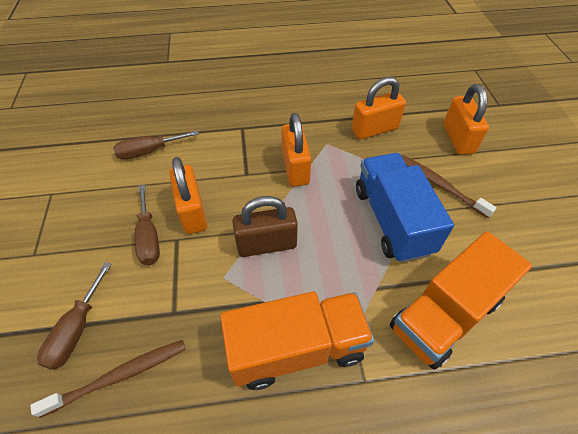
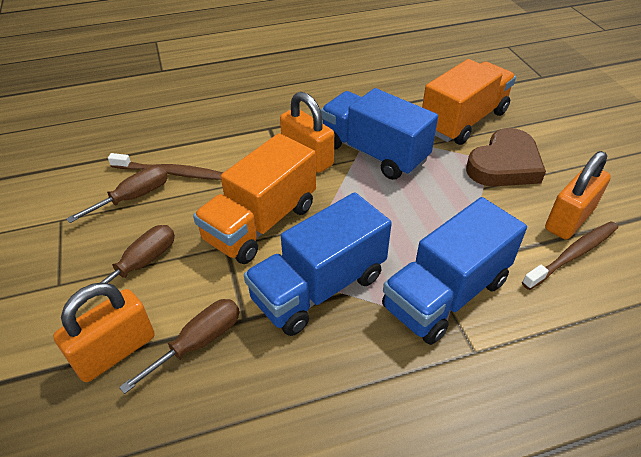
blue truck: 1 -> 3
brown heart: 0 -> 1
brown padlock: 1 -> 0
orange padlock: 4 -> 3

